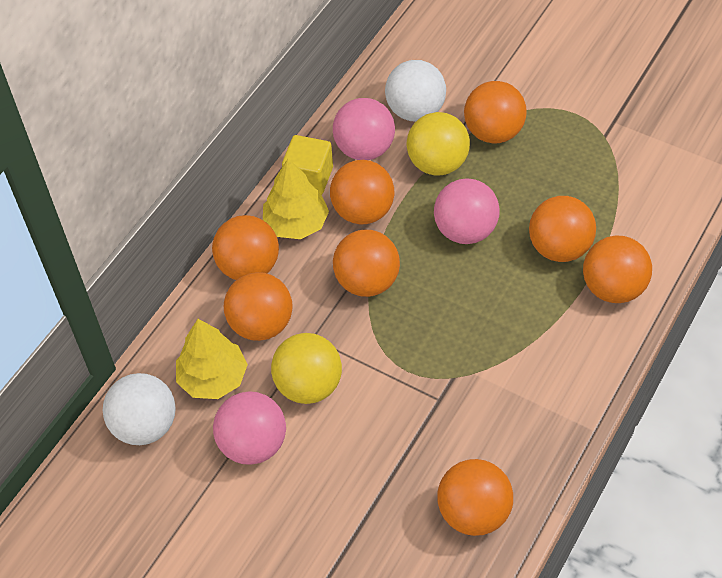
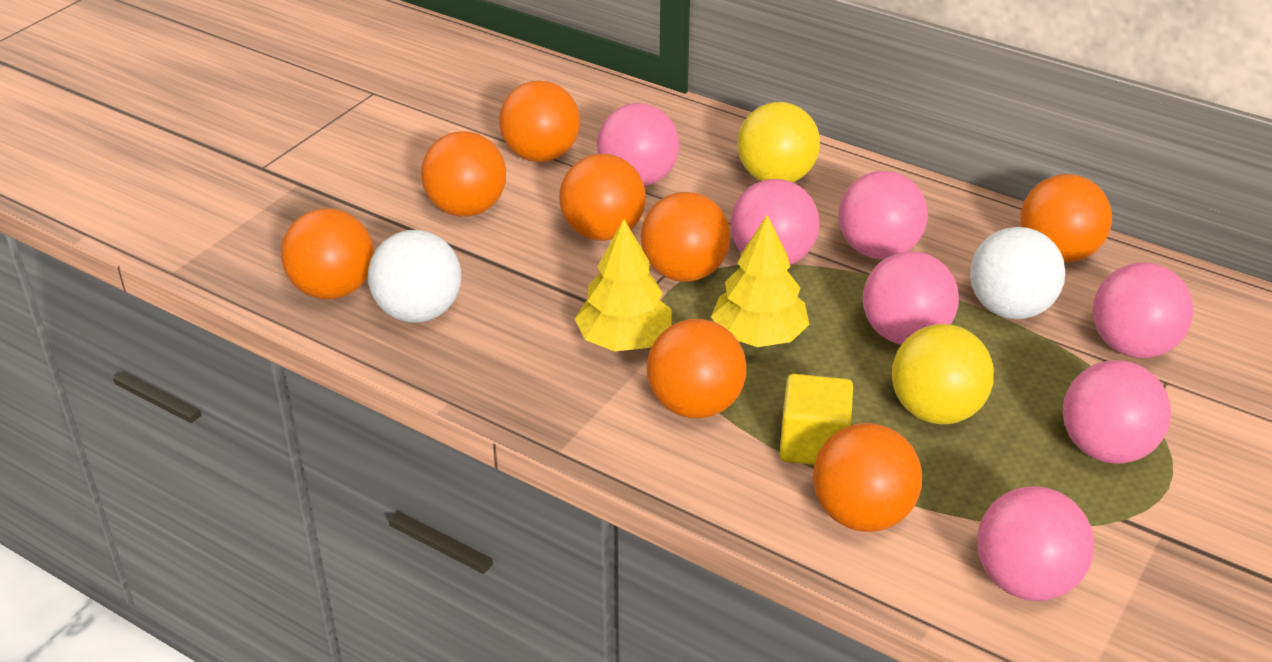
pink ball: 3 -> 7

